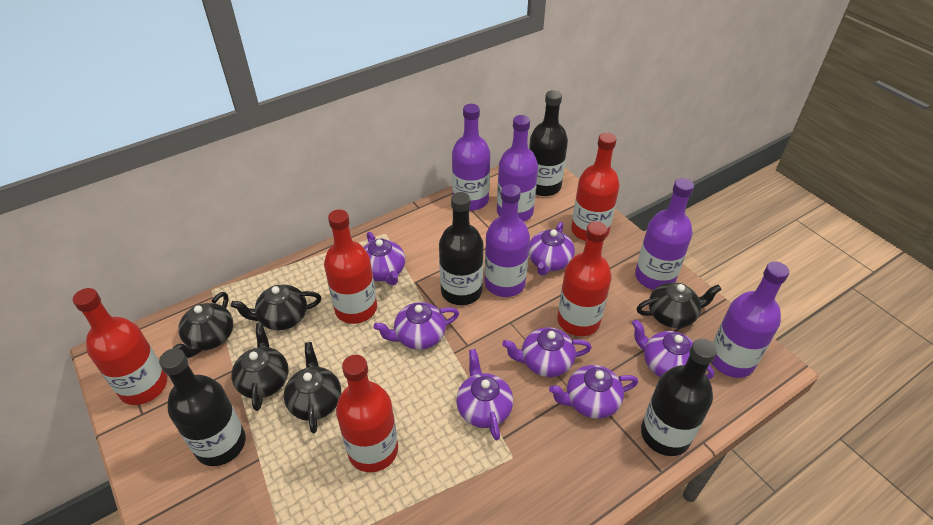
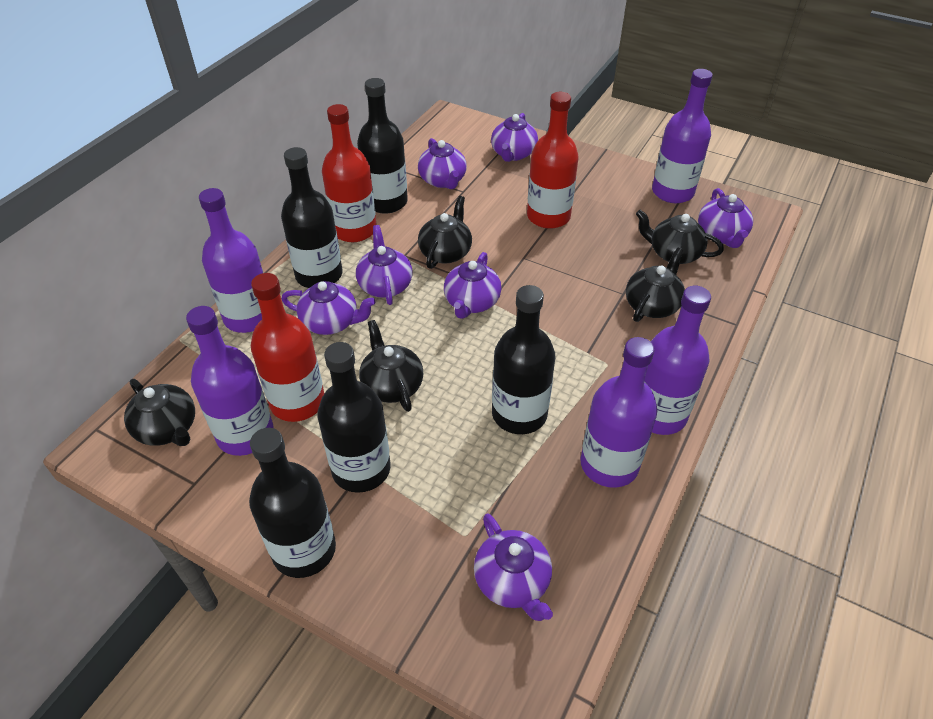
black bottle: 4 -> 5
red bottle: 5 -> 3

